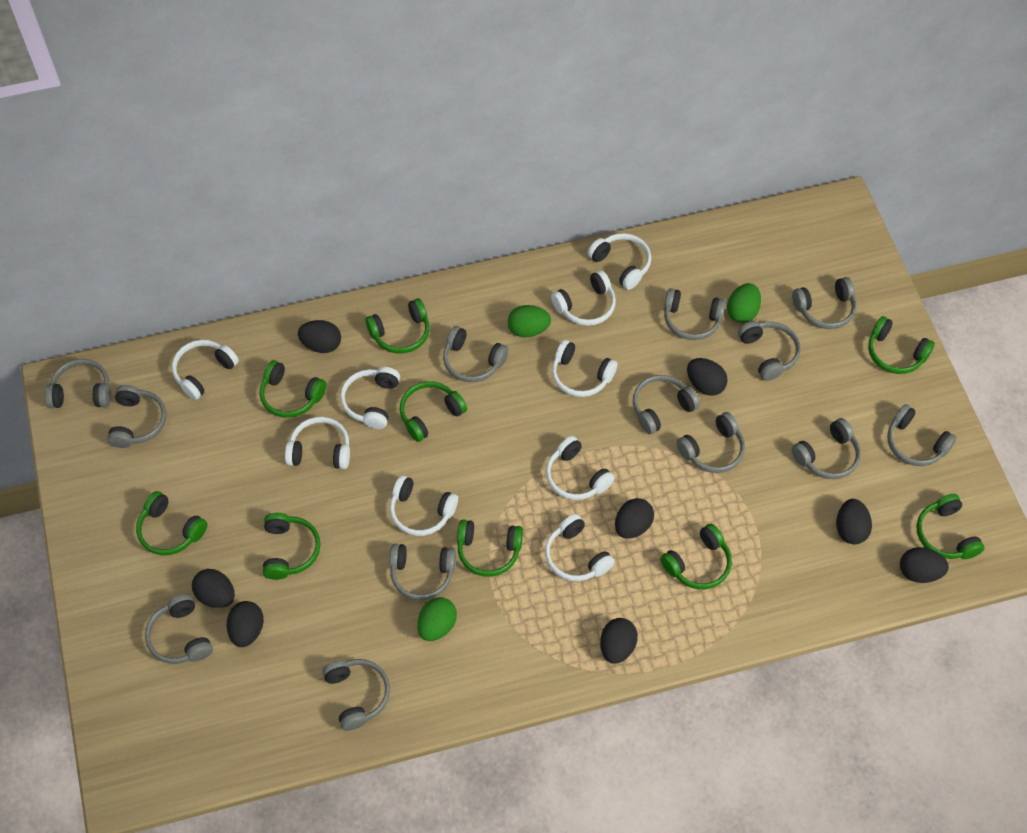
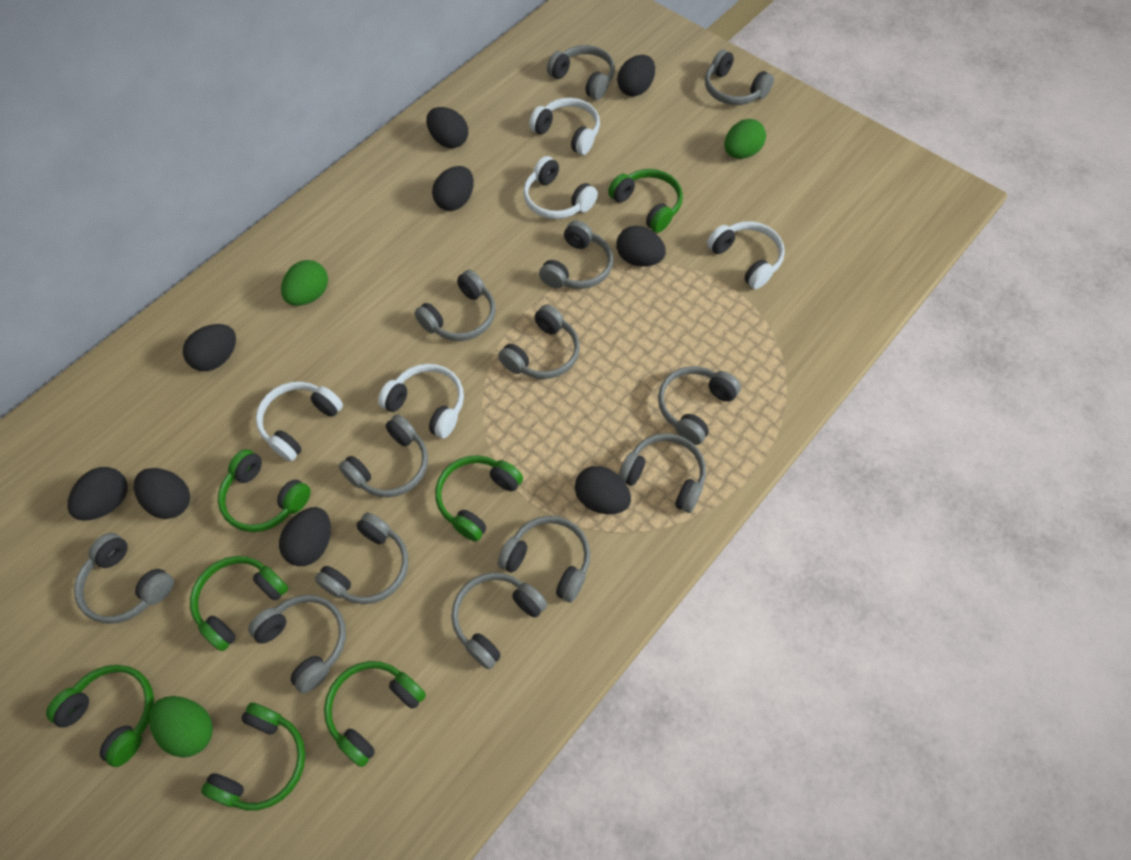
black egg: 8 -> 9
green headphones: 9 -> 7
white headphones: 9 -> 5

